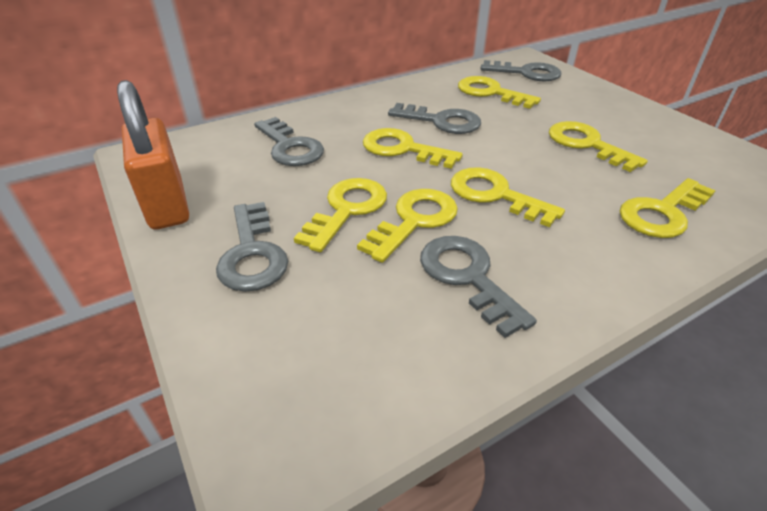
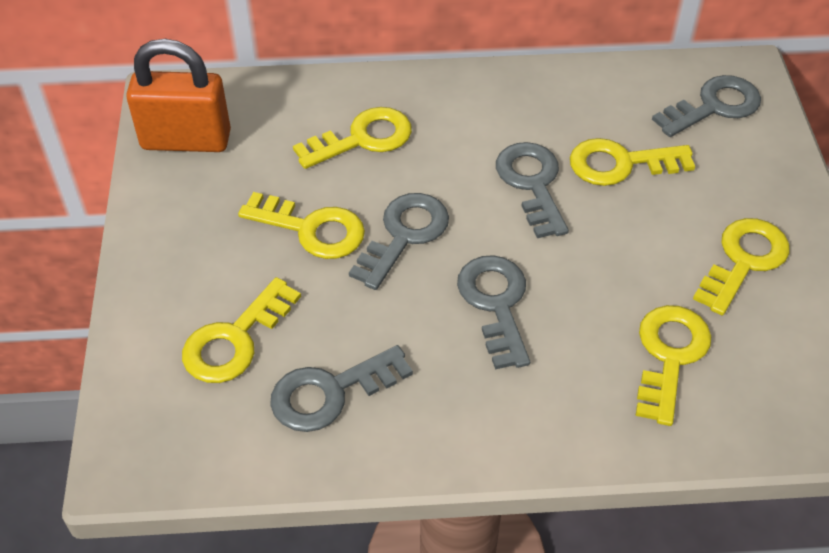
yellow key: 7 -> 6

